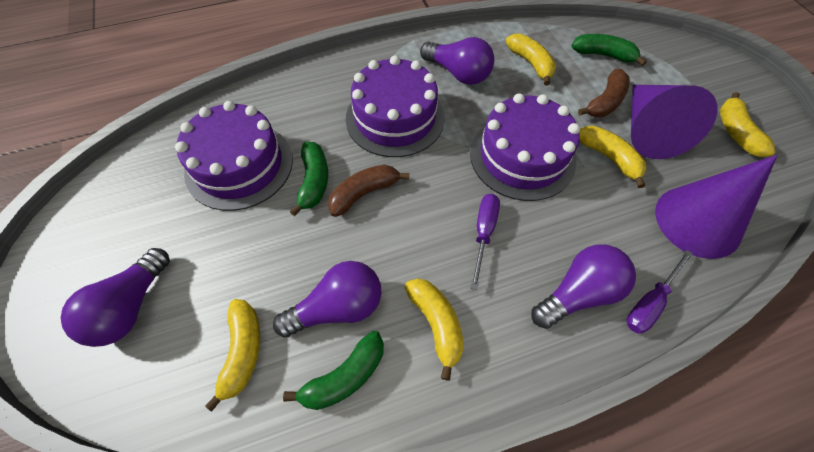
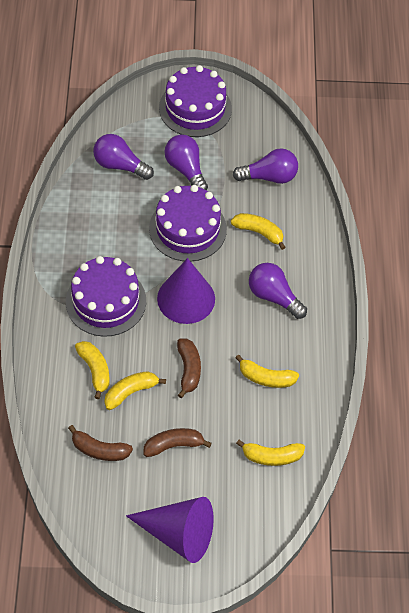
brown banana: 2 -> 3
green banana: 3 -> 0
purple screwdriver: 2 -> 0

